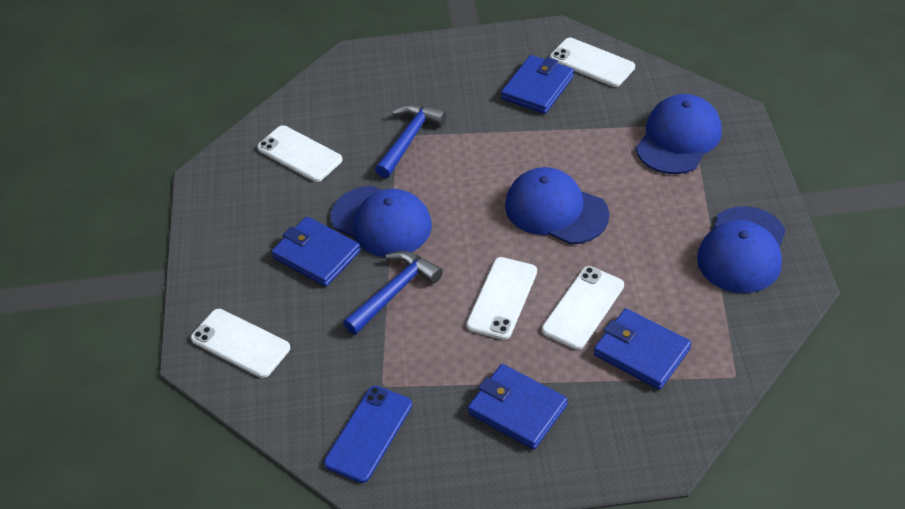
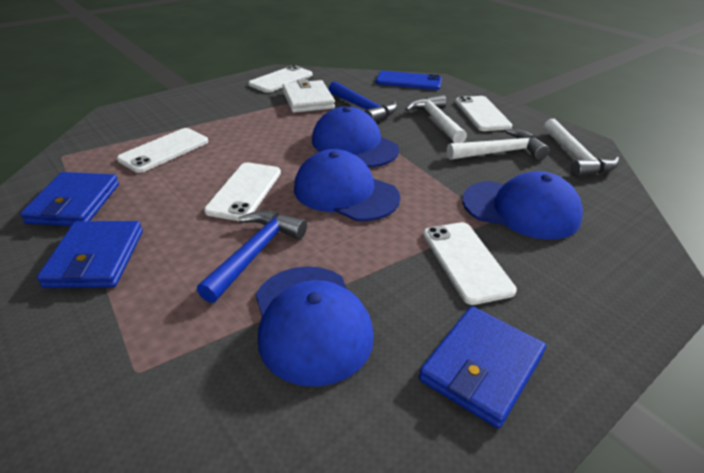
blue wallet: 4 -> 3
white hammer: 0 -> 3
white wallet: 0 -> 1

